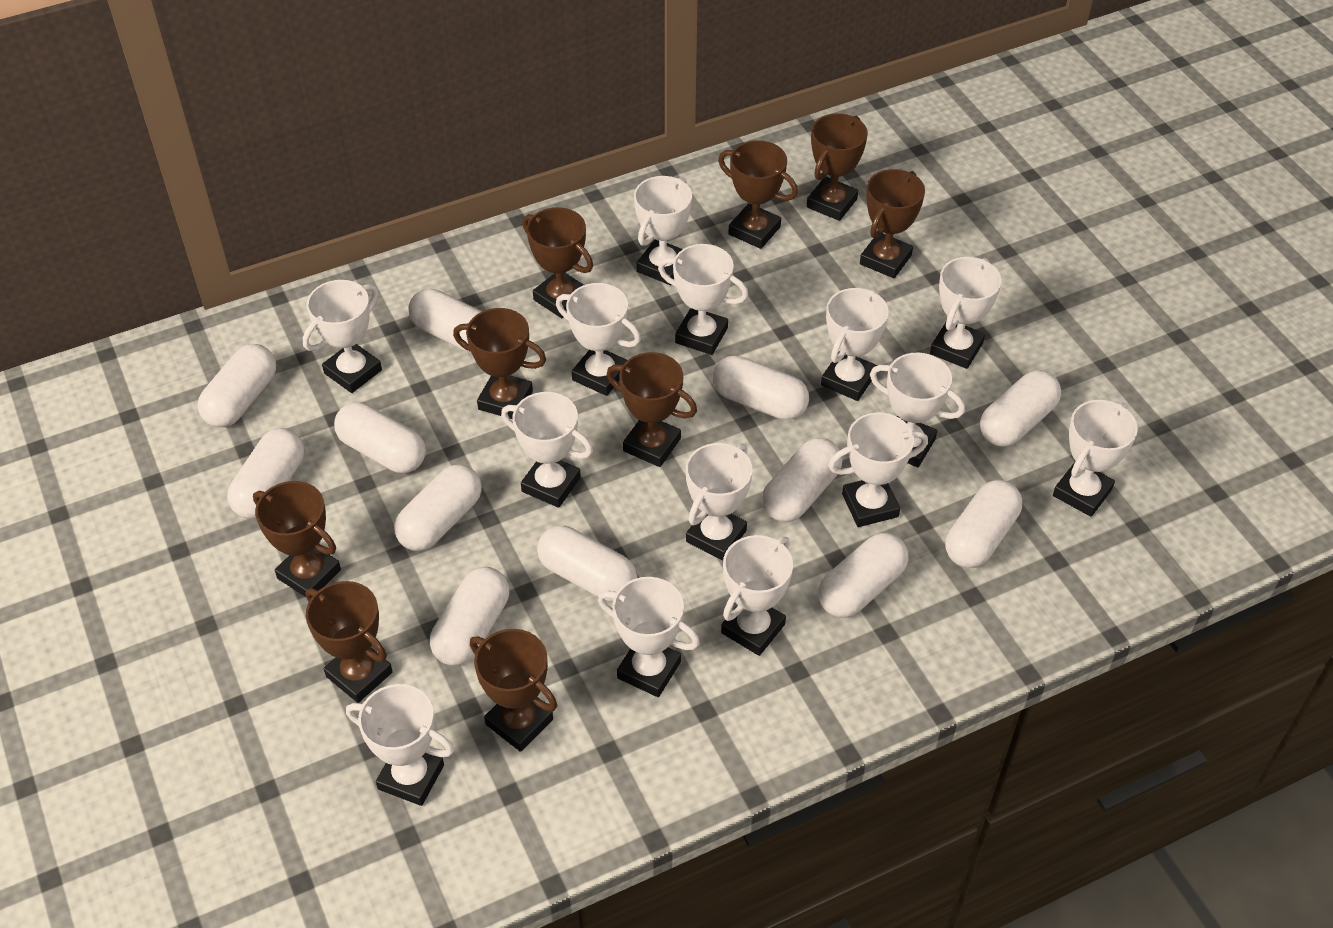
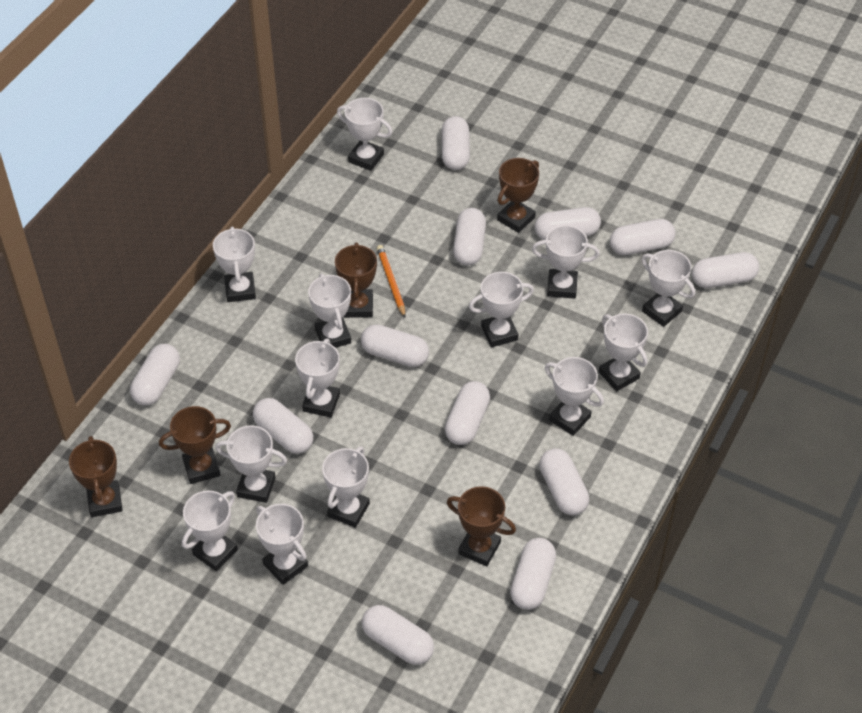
brown trophy: 9 -> 5
orange pencil: 0 -> 1
white trophy: 14 -> 13

